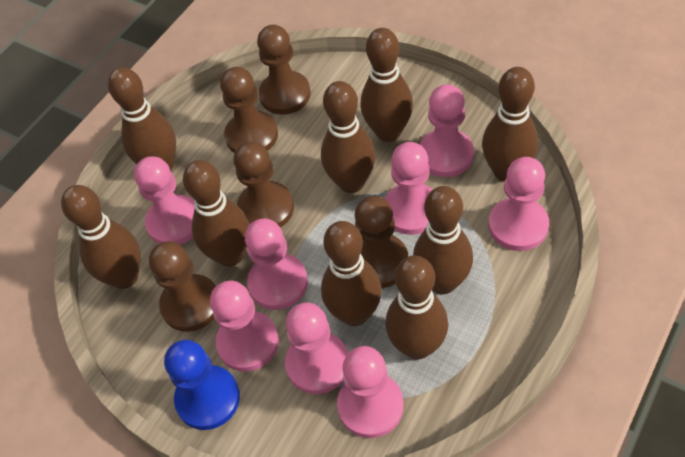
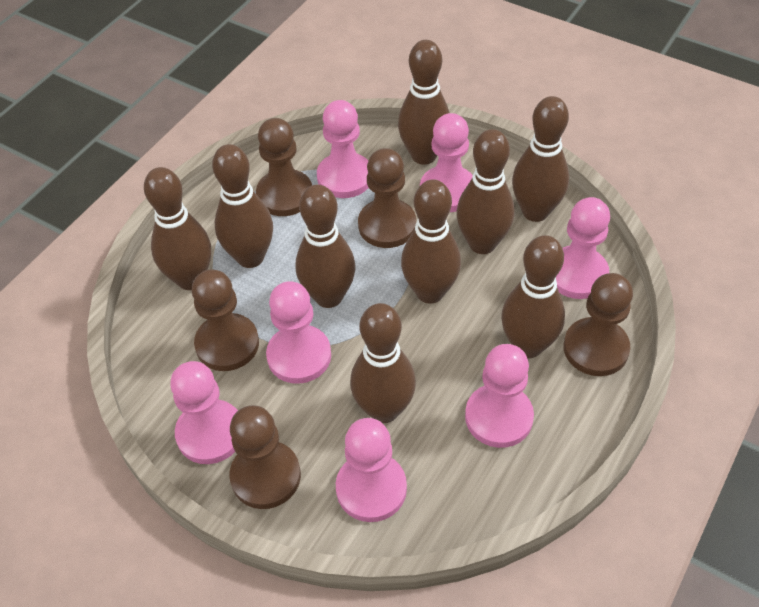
blue pawn: 1 -> 0
pink pawn: 8 -> 7

